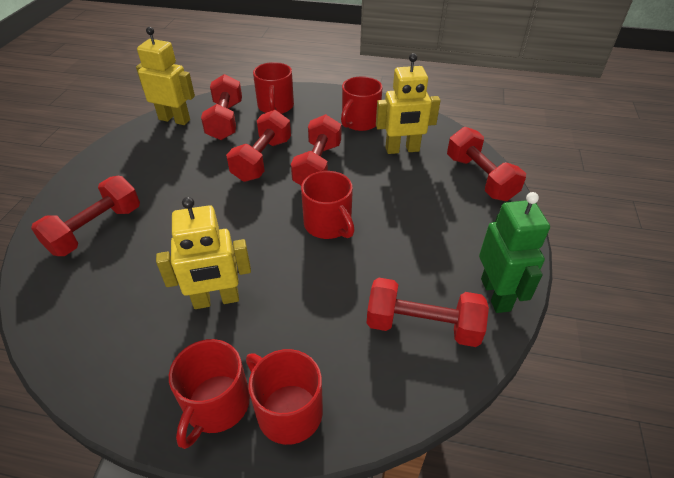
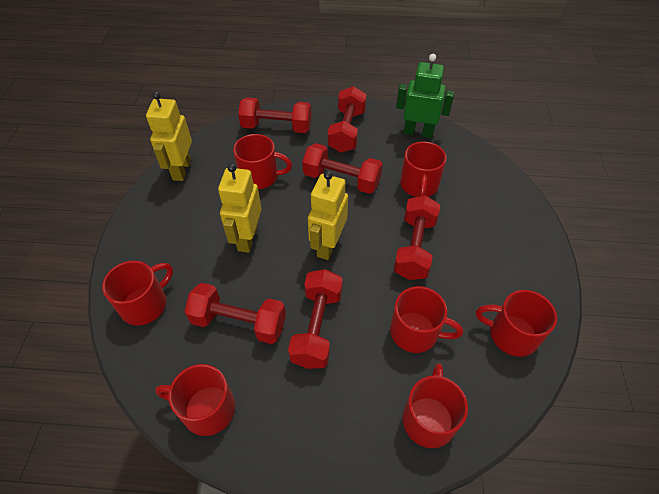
red mug: 5 -> 7

